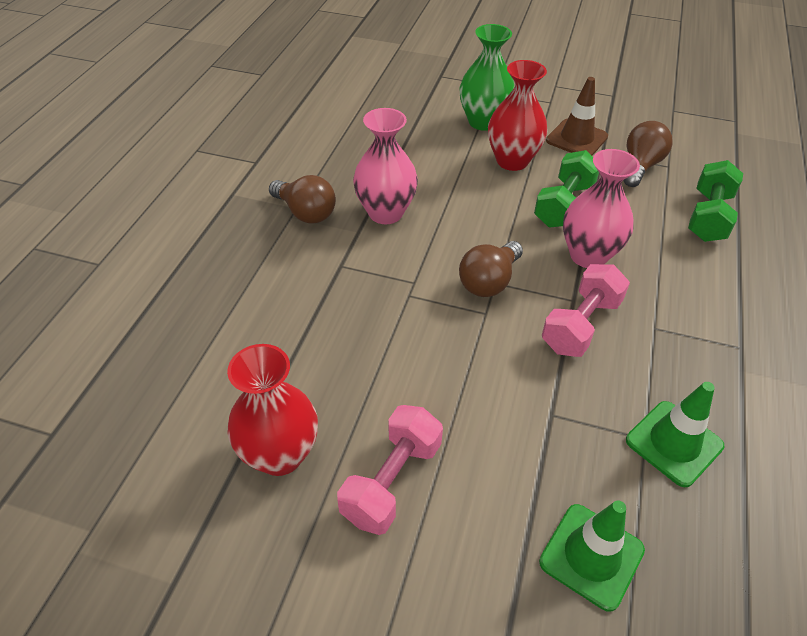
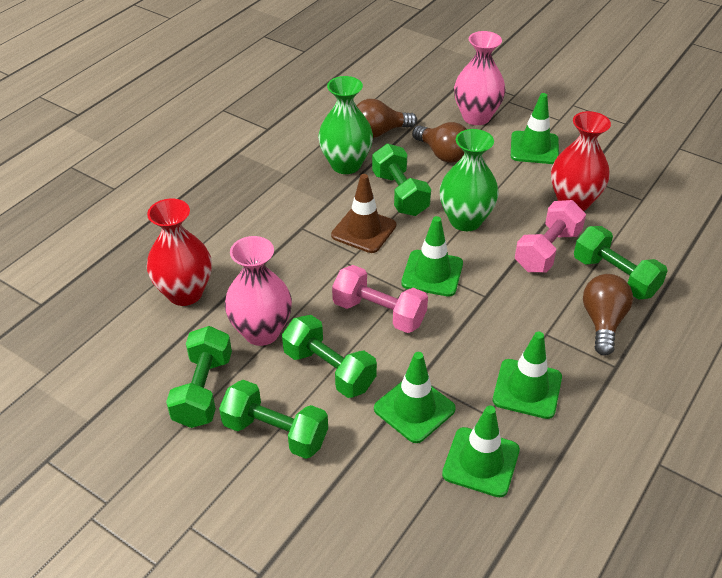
green dumbbell: 2 -> 5
green traffic cone: 2 -> 5
green vase: 1 -> 2

